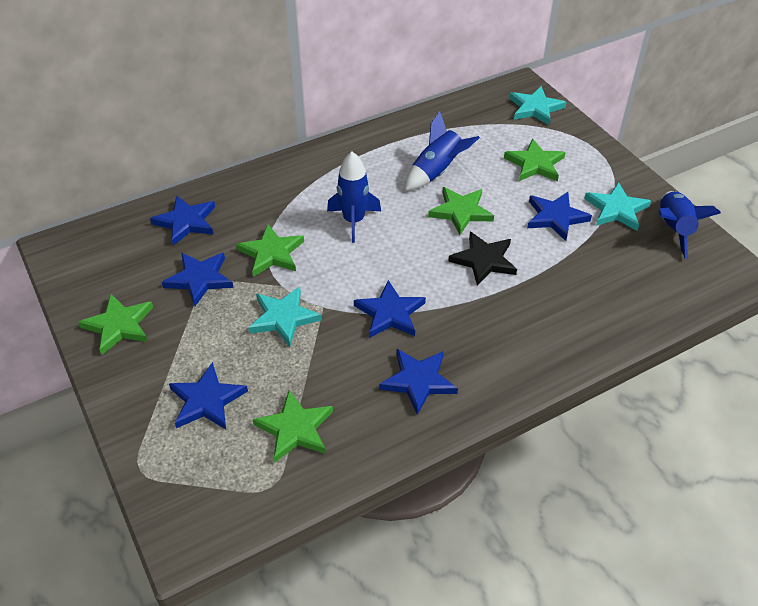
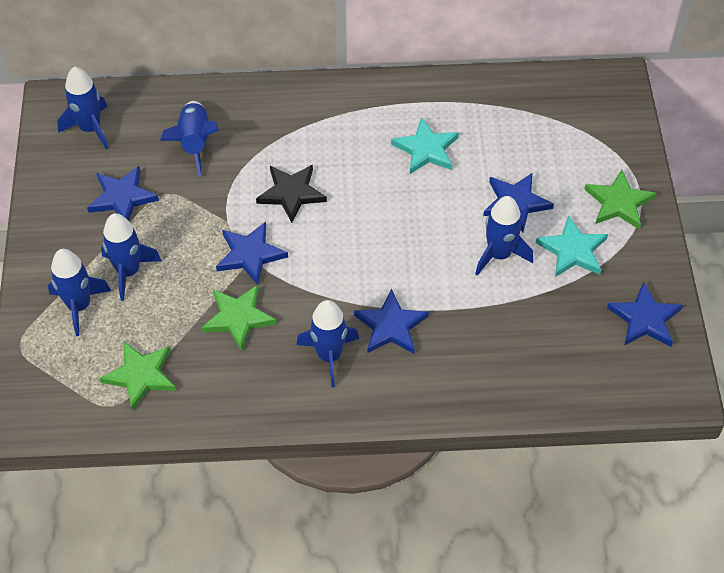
blue rocket: 3 -> 6
blue star: 6 -> 5
green star: 5 -> 3
turquoise star: 3 -> 2

